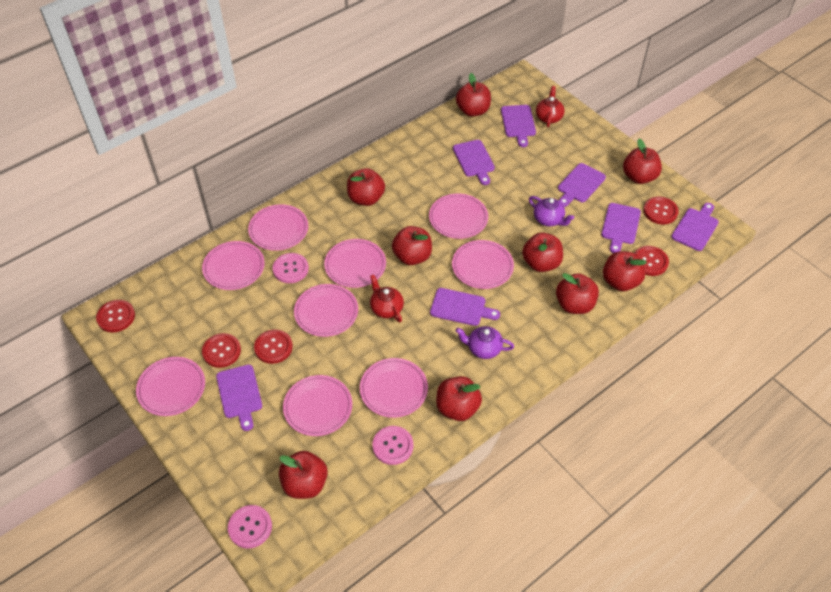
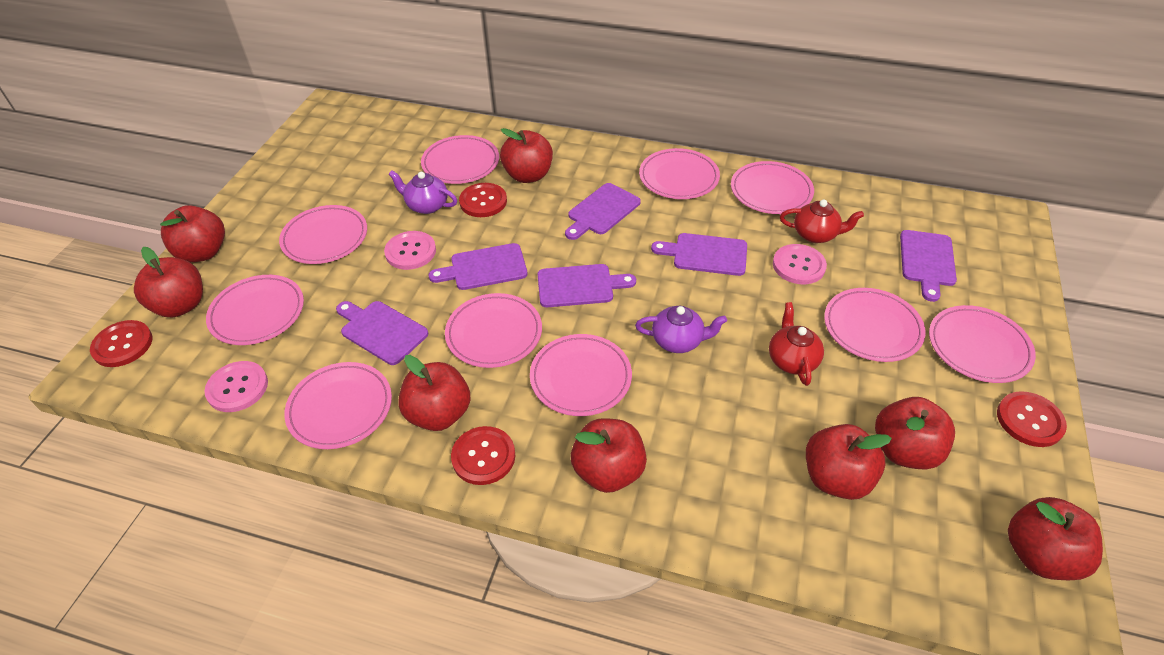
pink plate: 9 -> 10
purple cutting board: 7 -> 6
red apple: 9 -> 8
red button: 5 -> 4

